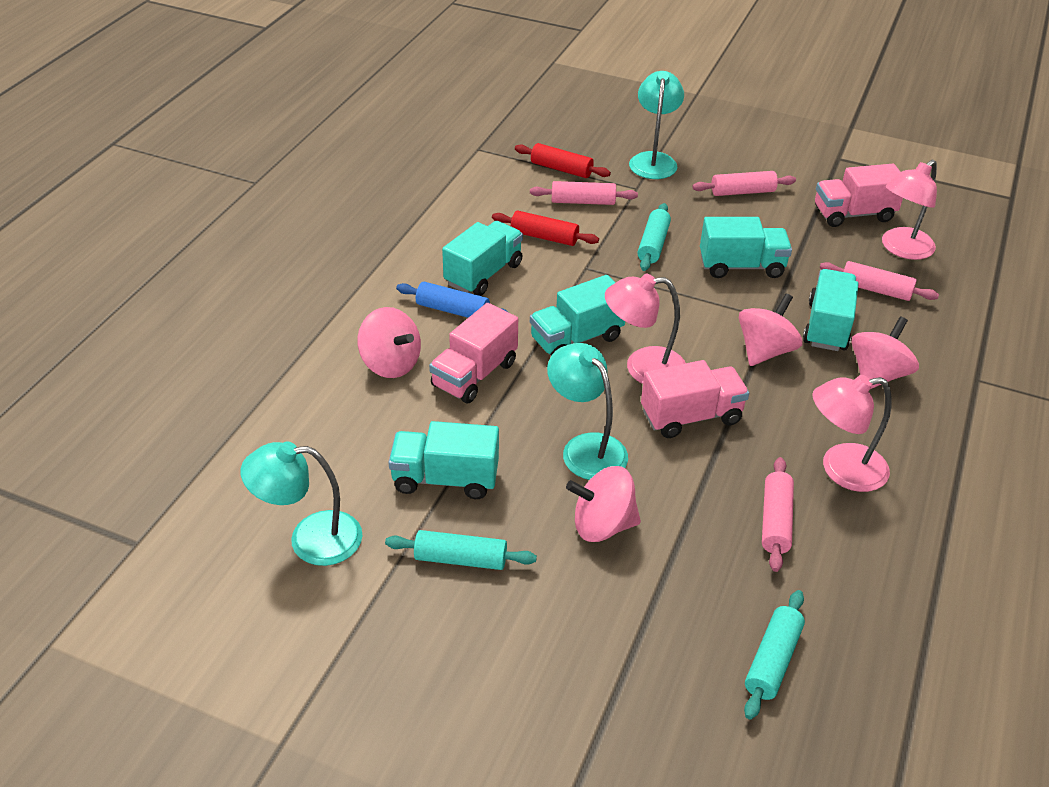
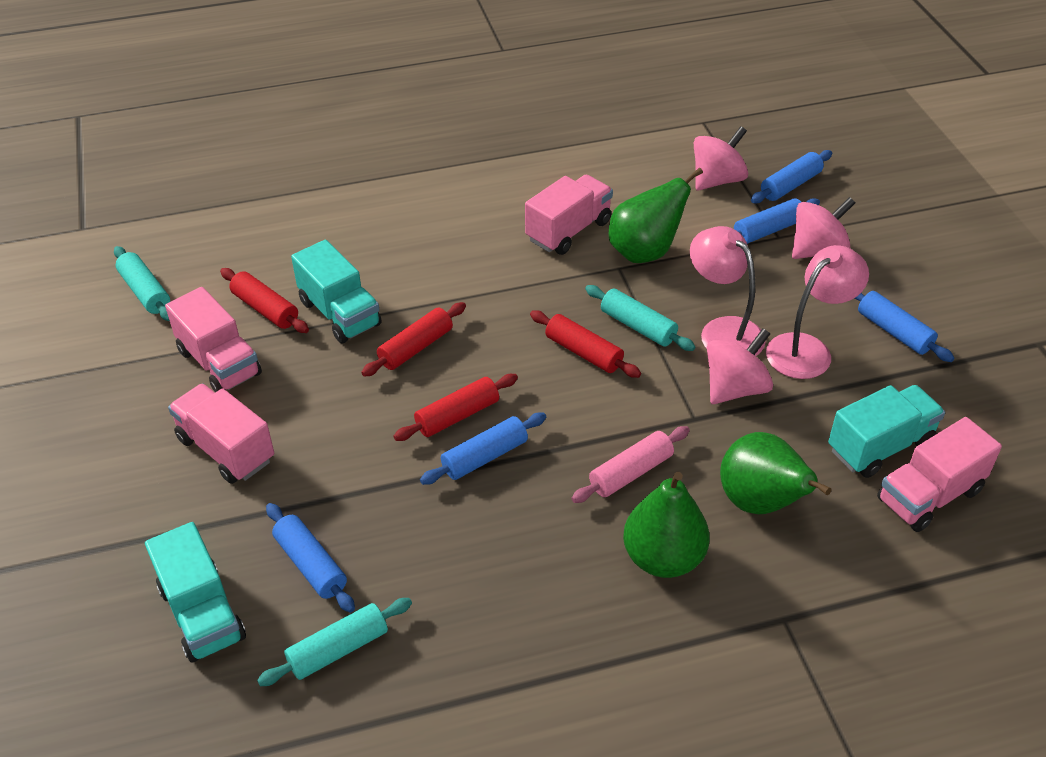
blue rolling pin: 1 -> 5
green pear: 0 -> 3
pink lamp: 3 -> 2
pink rolling pin: 4 -> 1
pink spinning top: 4 -> 3
pink truck: 3 -> 4
red rolling pin: 2 -> 4
turquoise lamp: 3 -> 0
turquoise truck: 5 -> 3

